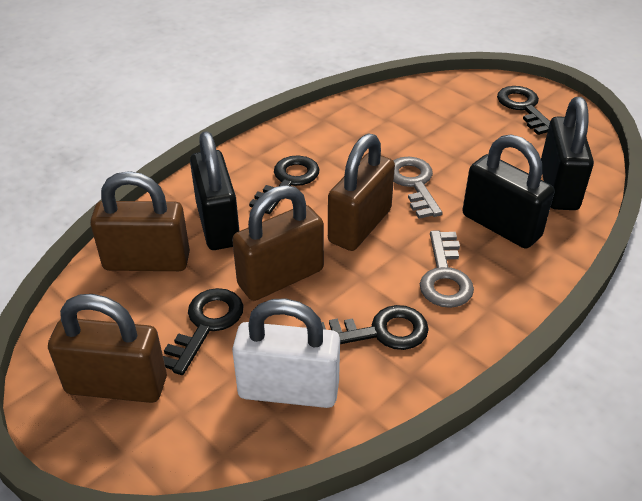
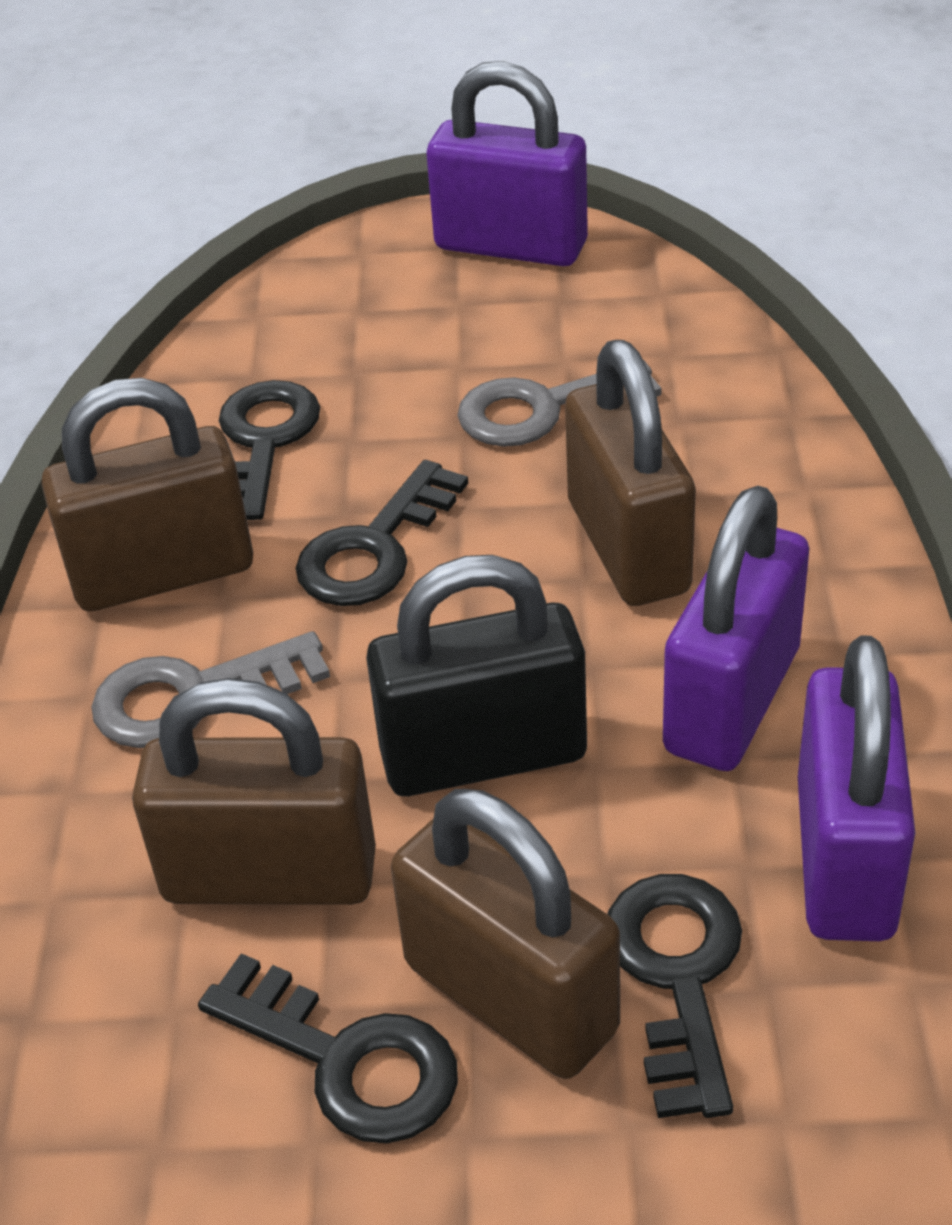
black padlock: 3 -> 1
purple padlock: 0 -> 3
white padlock: 1 -> 0

